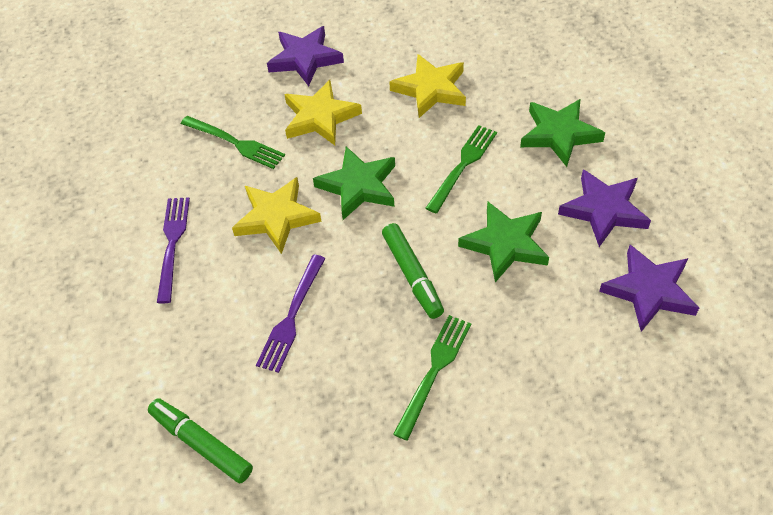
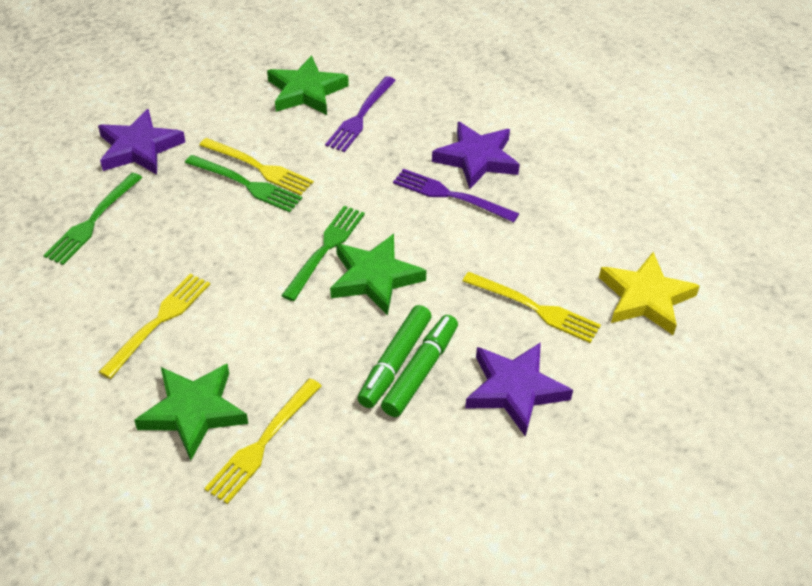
yellow fork: 0 -> 4
yellow star: 3 -> 1

